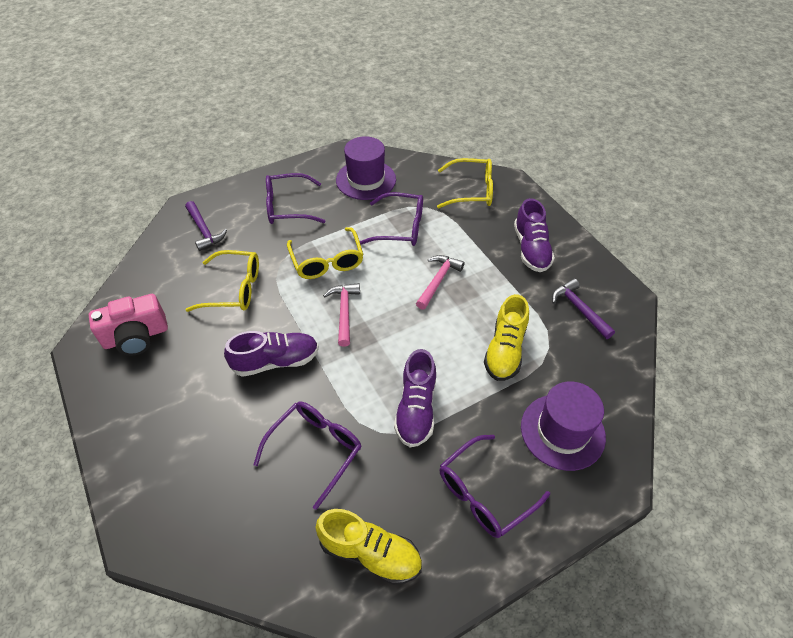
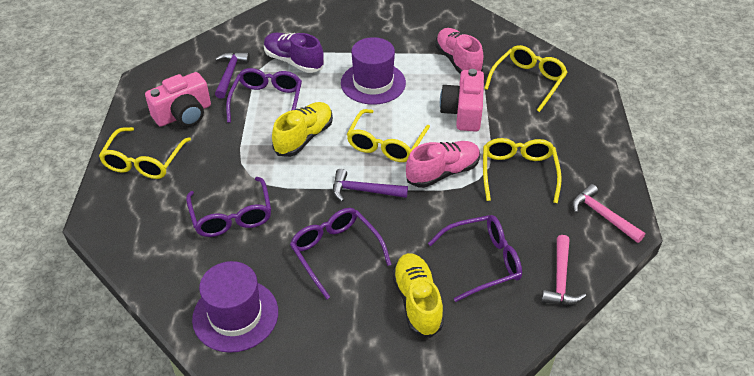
pink camera: 1 -> 2
pink shoe: 0 -> 2
purple shoe: 3 -> 1
yellow glasses: 3 -> 4

